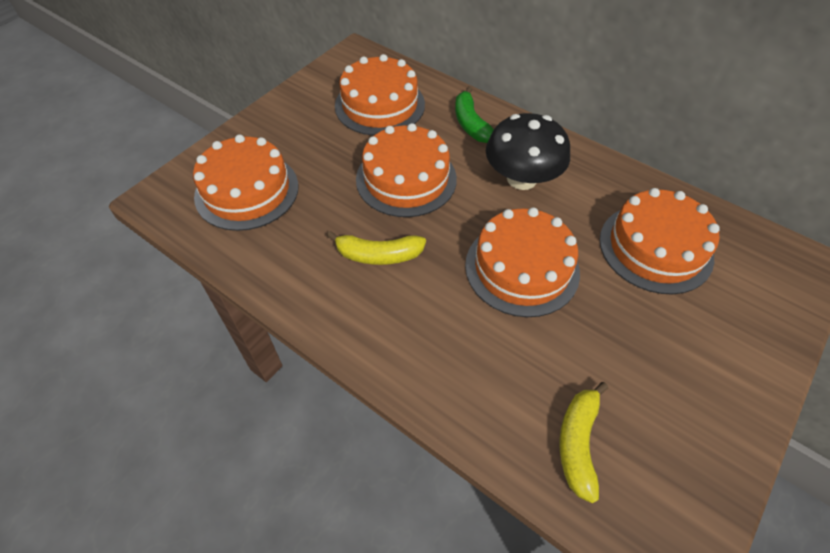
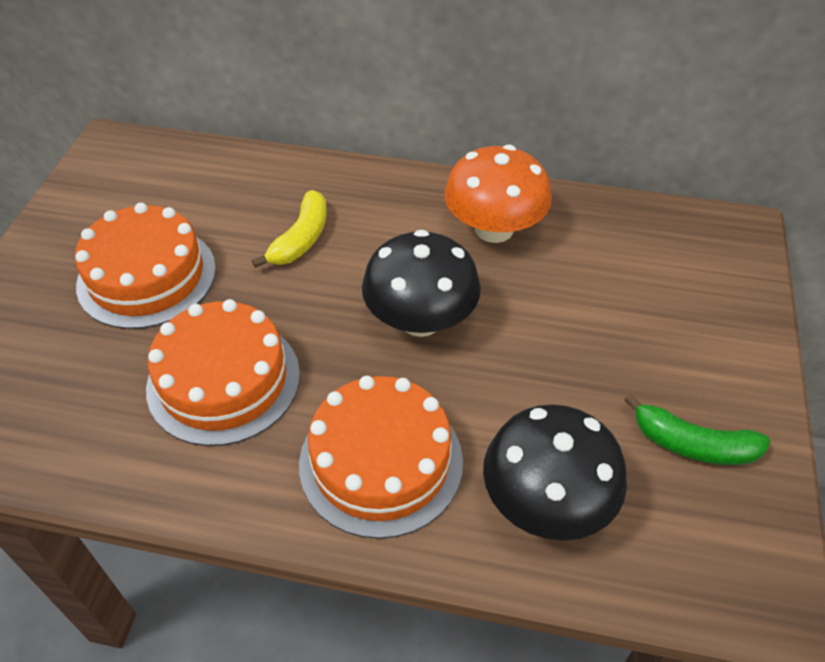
black mushroom: 1 -> 2
orange cake: 5 -> 3
orange mushroom: 0 -> 1
yellow banana: 2 -> 1

